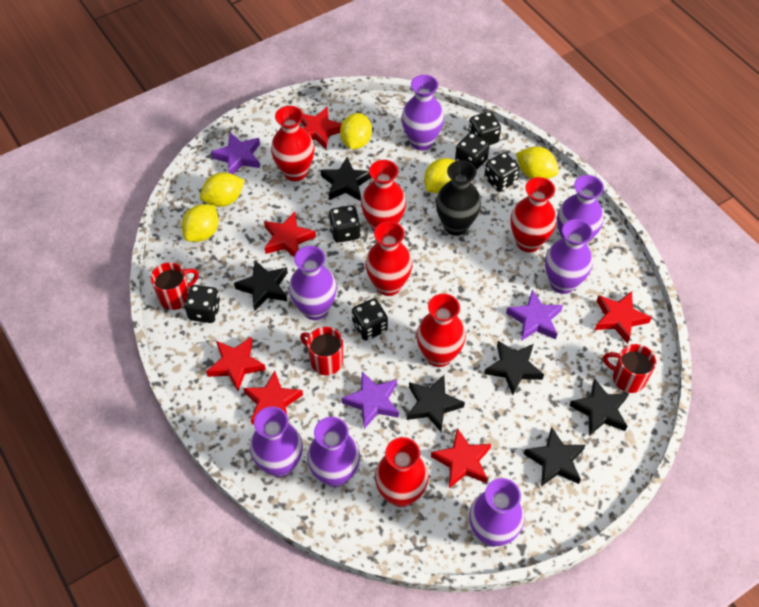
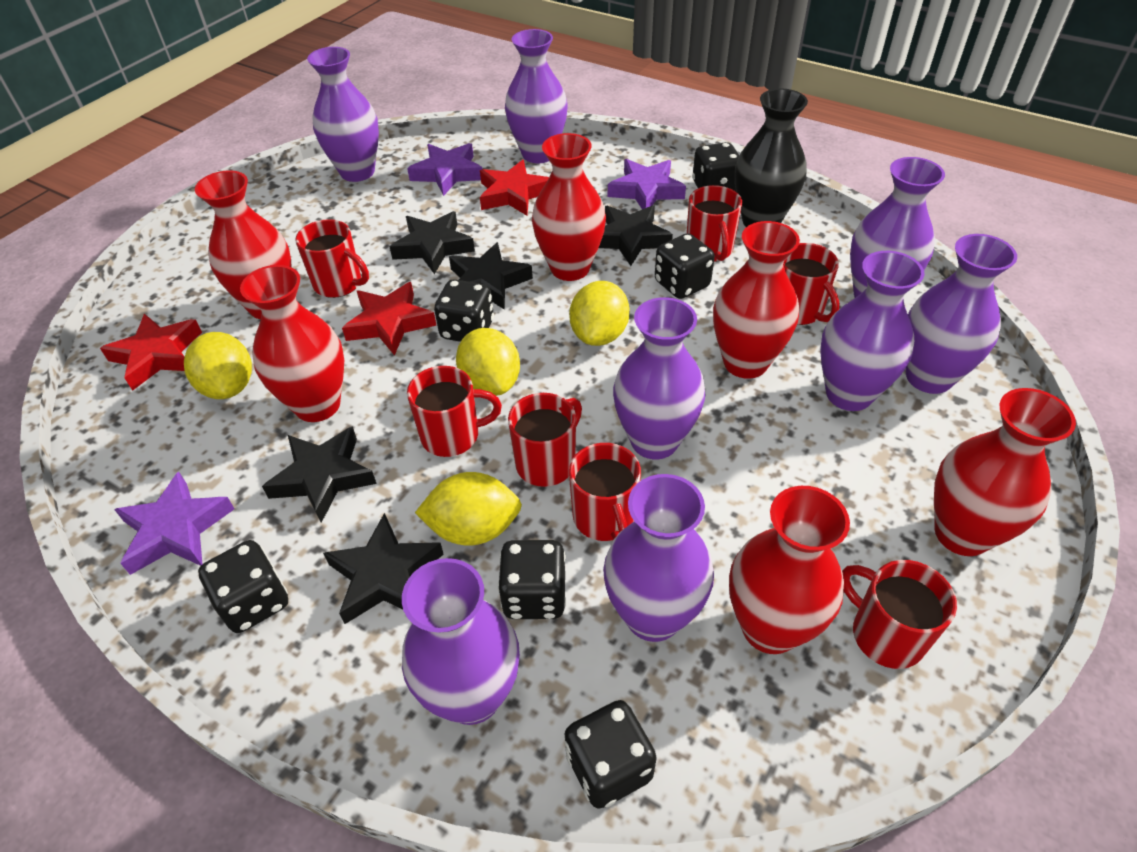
black star: 6 -> 5
purple vase: 7 -> 8
red mug: 3 -> 7
red star: 6 -> 3
yellow lemon: 5 -> 4

